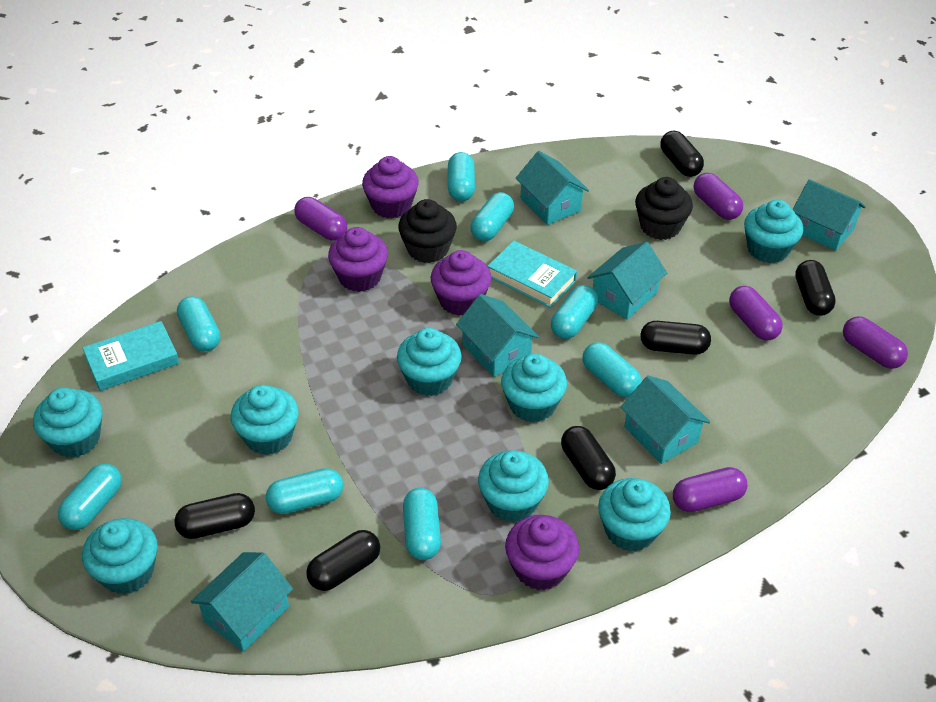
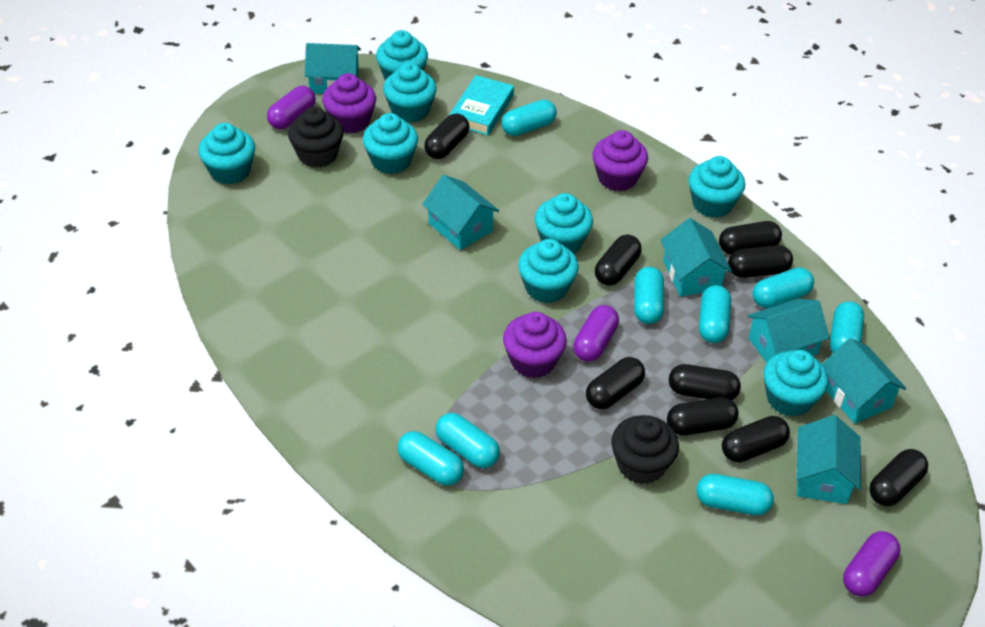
black capsule: 6 -> 9
purple capsule: 5 -> 3
purple cupcake: 4 -> 3
turquoise book: 2 -> 1

